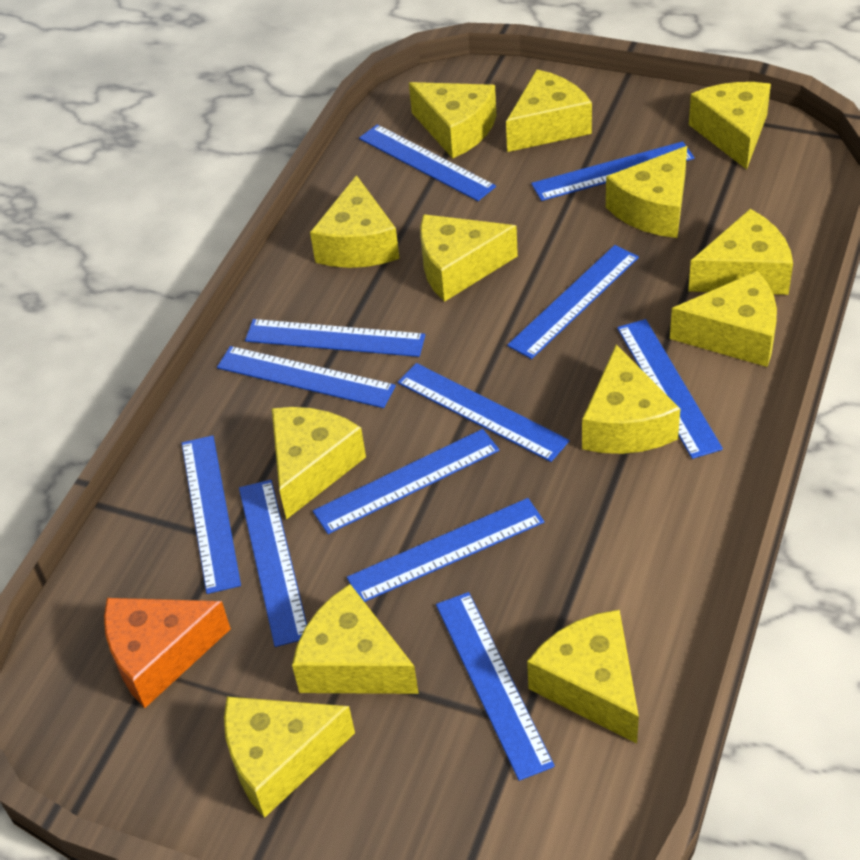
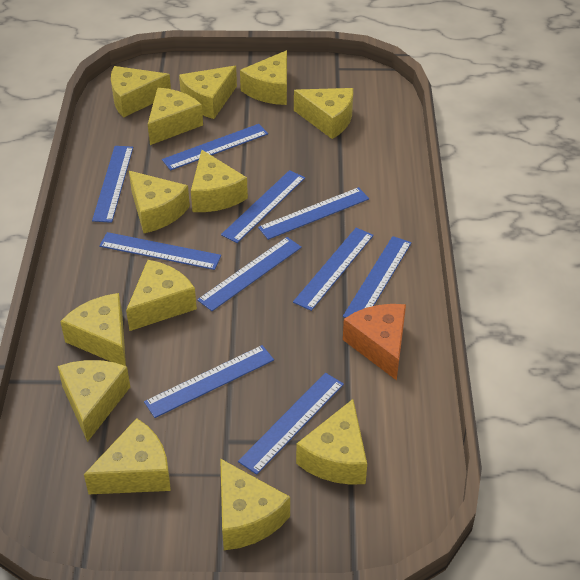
blue ruler: 12 -> 10

